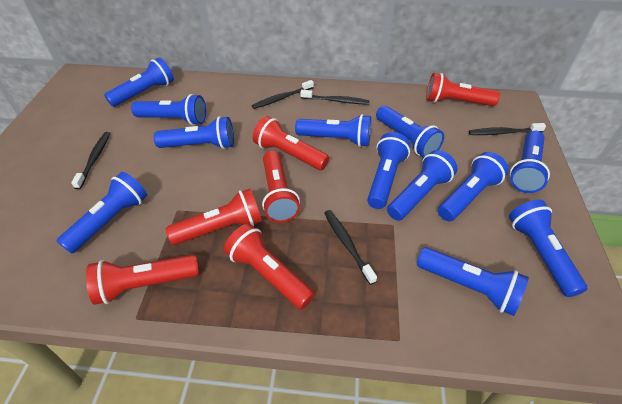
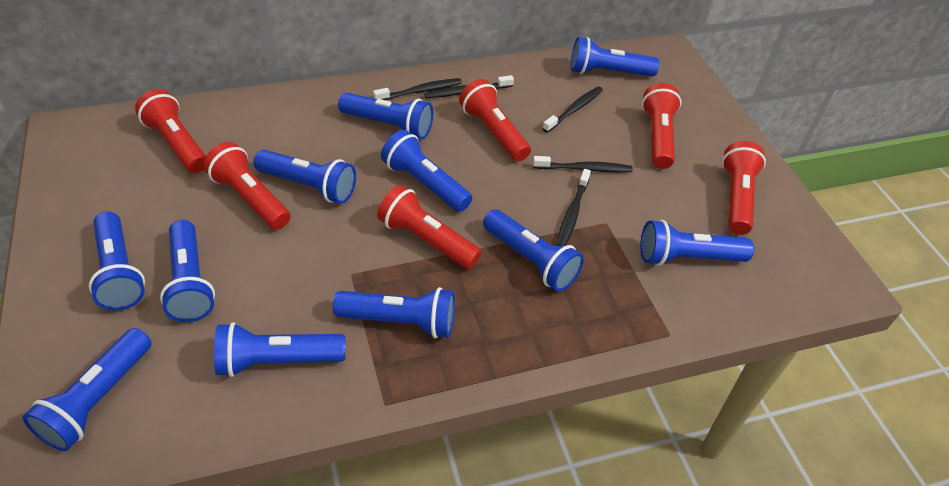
blue flashlight: 12 -> 11

